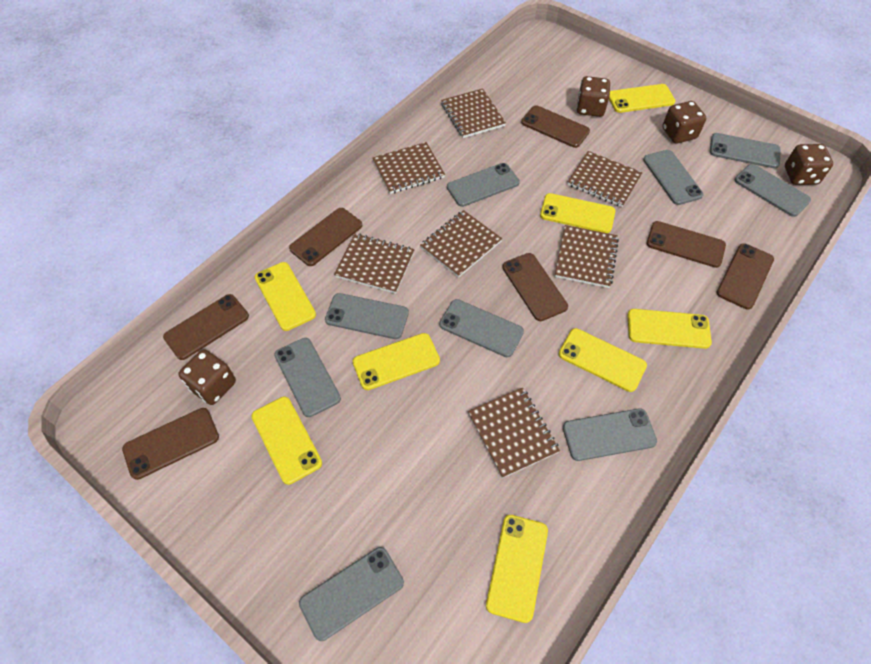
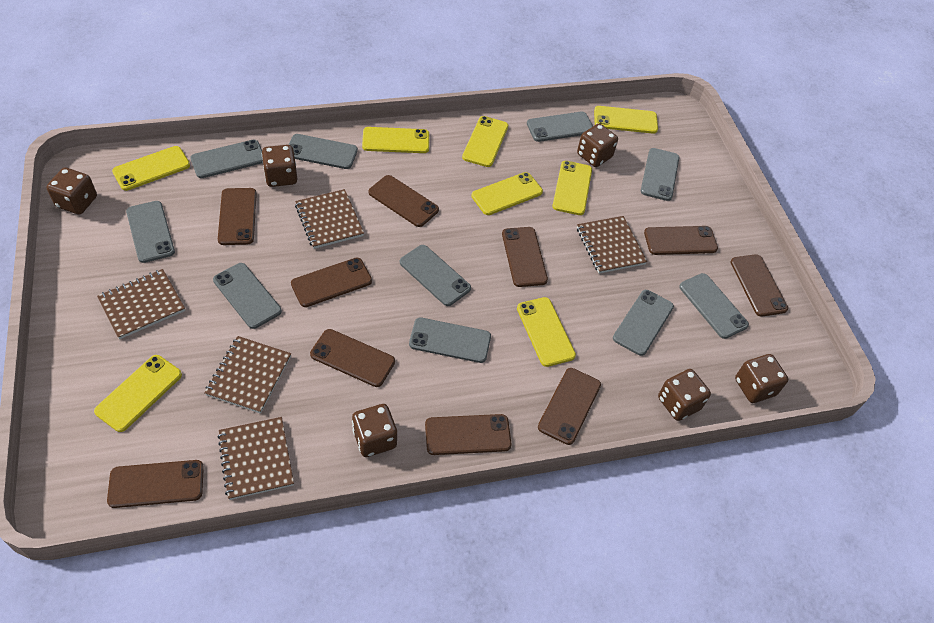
brown dice: 4 -> 6
brown notebook: 7 -> 5
brown phone: 7 -> 10
grey phone: 9 -> 10

